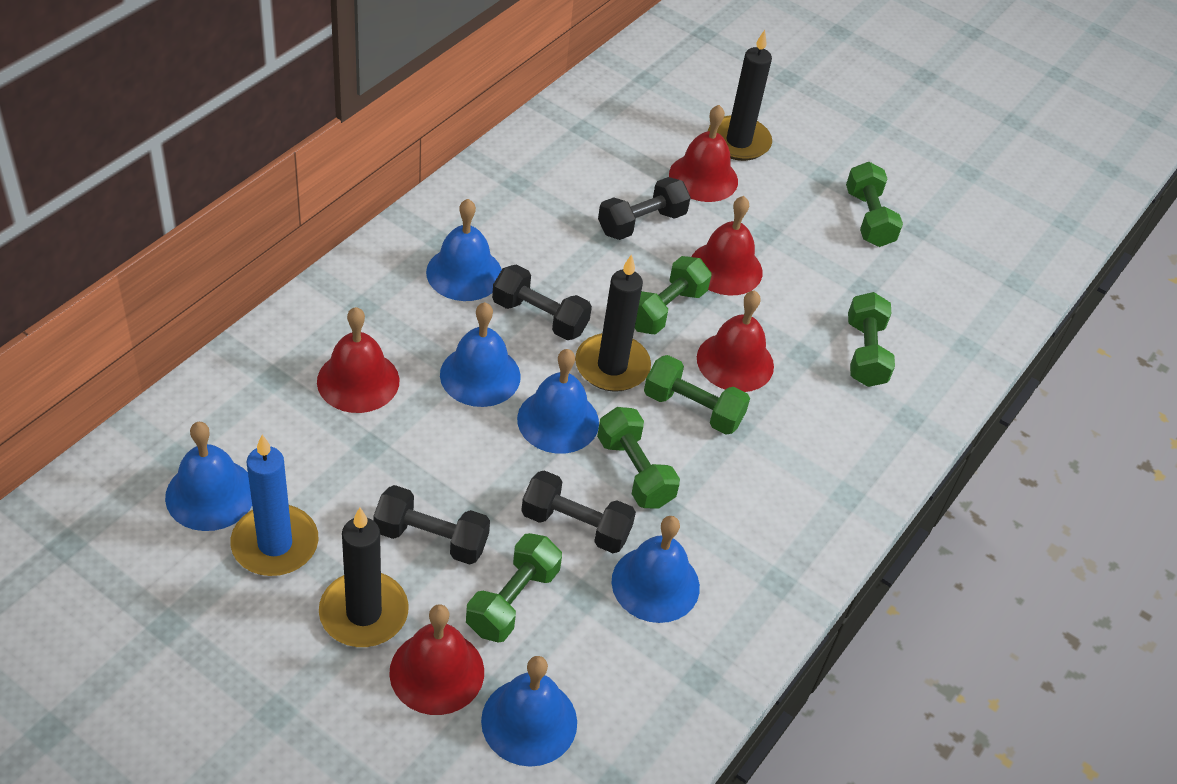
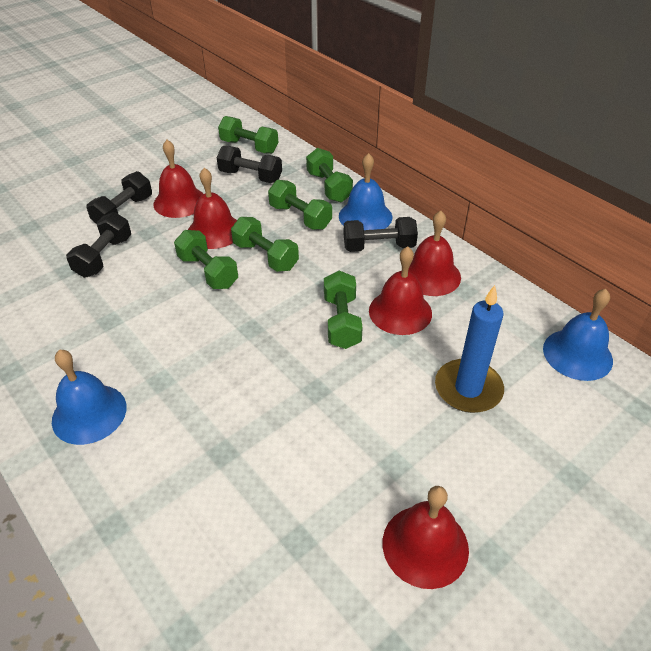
black candle: 3 -> 0
blue bell: 6 -> 3

